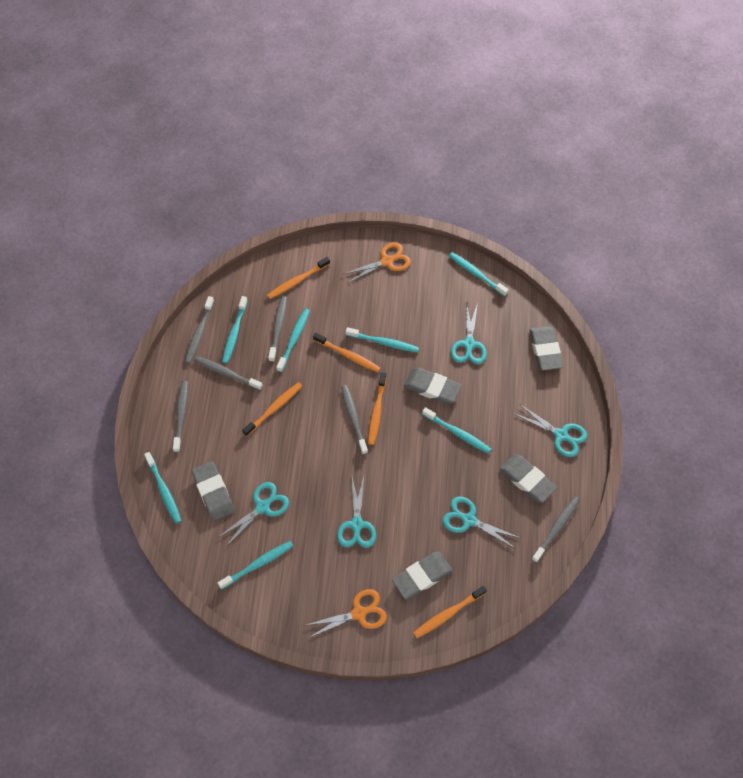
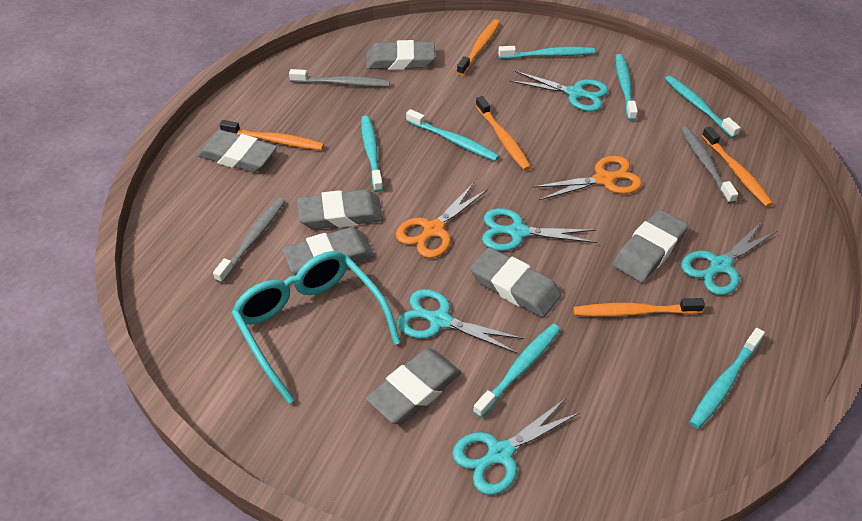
grey eraser: 5 -> 7
grey toothbrush: 6 -> 3
turquoise glasses: 0 -> 1

